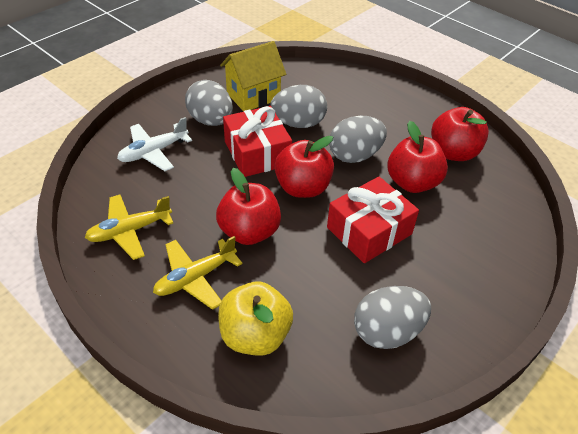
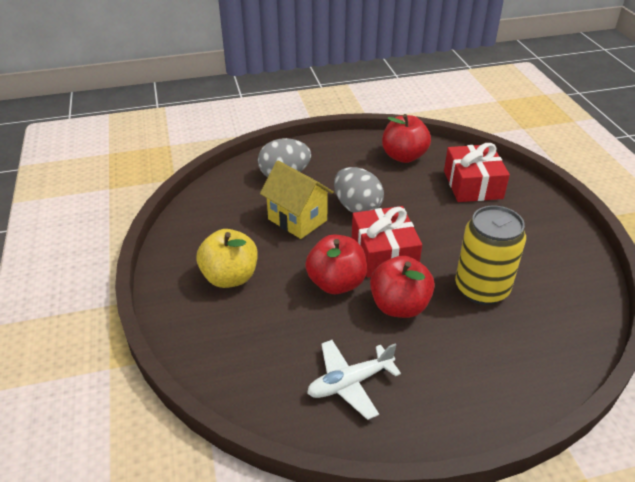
grey egg: 4 -> 2
red apple: 4 -> 3
yellow can: 0 -> 1
yellow plane: 2 -> 0

